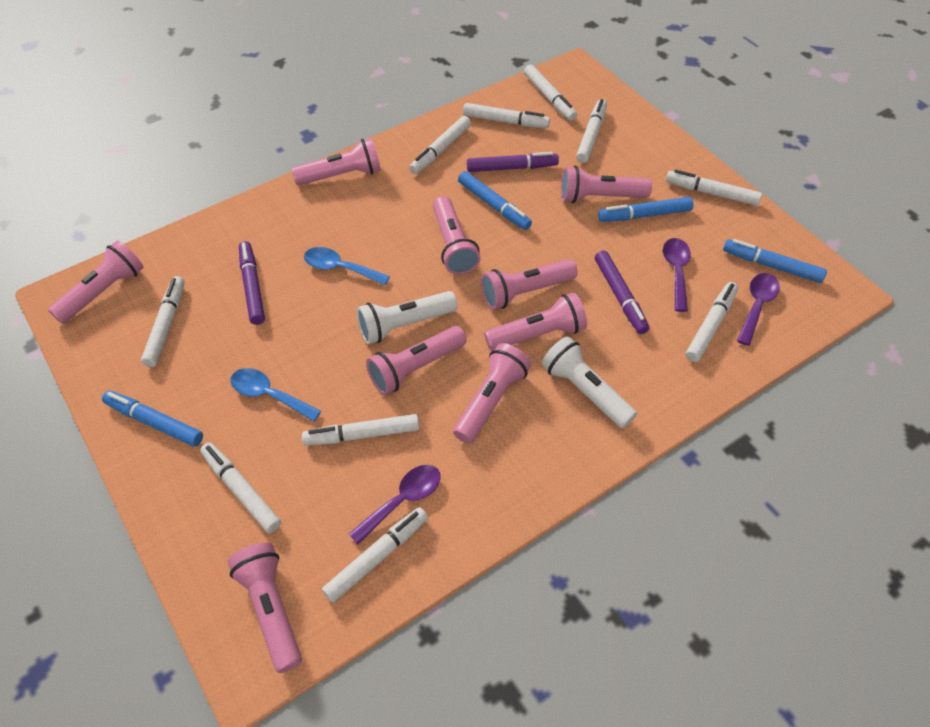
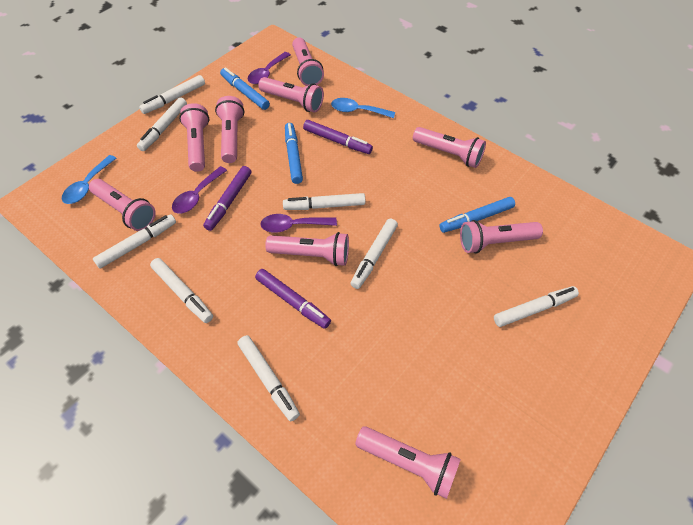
blue marker: 4 -> 3
white flashlight: 2 -> 0
white marker: 10 -> 8

